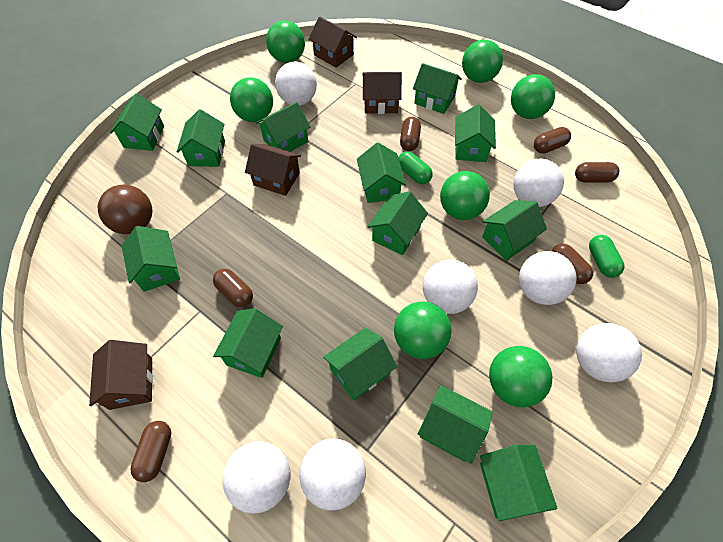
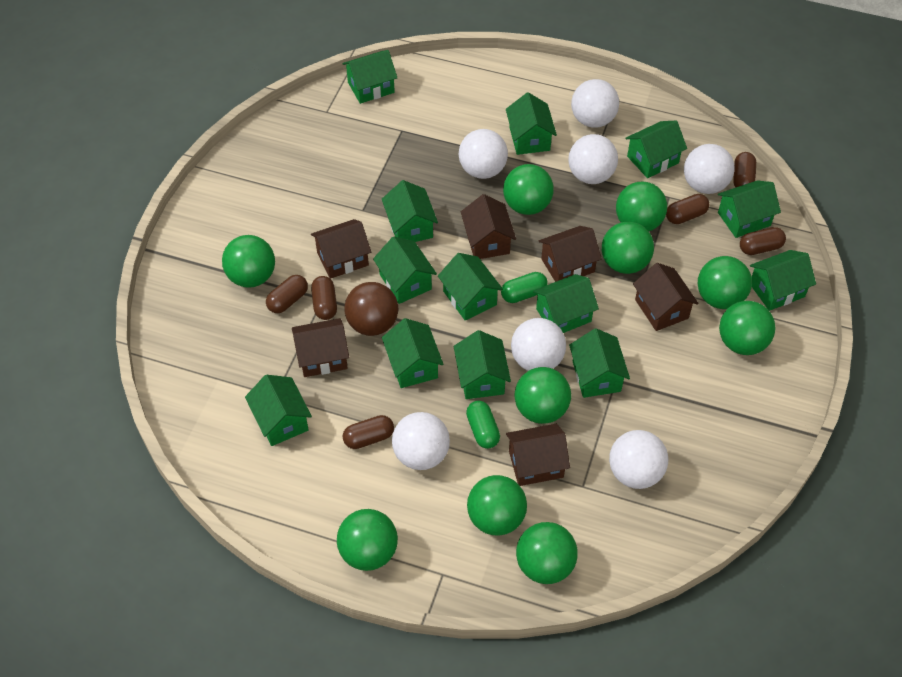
brown house: 4 -> 6
green ball: 7 -> 10

